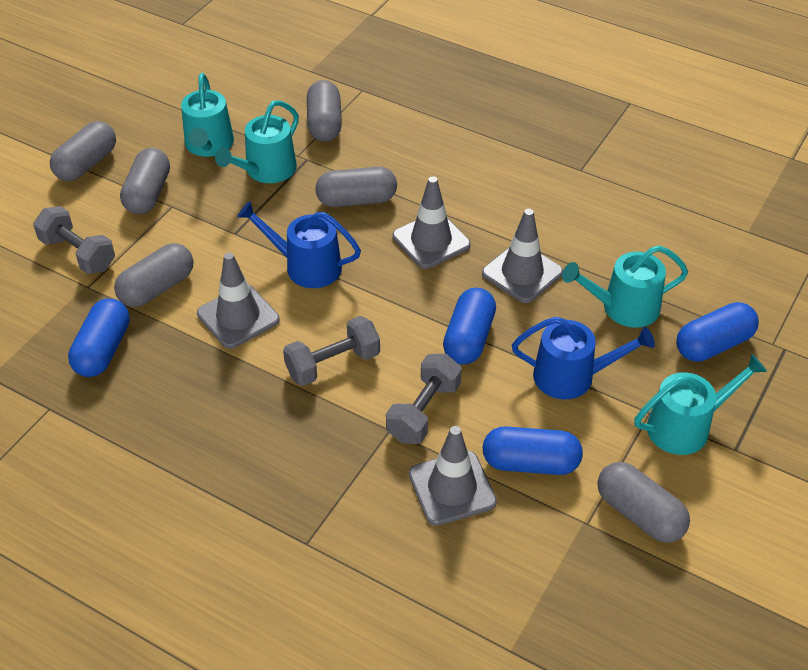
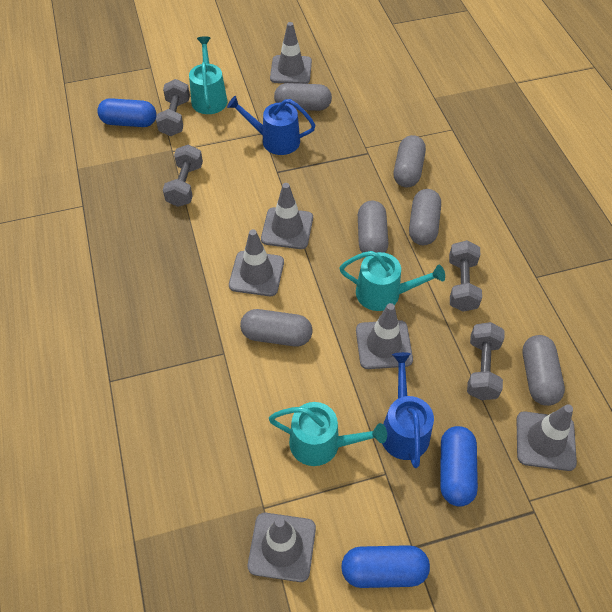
blue capsule: 4 -> 3
grey dumbbell: 3 -> 4
grey traffic cone: 4 -> 6
turquoise watering can: 4 -> 3

